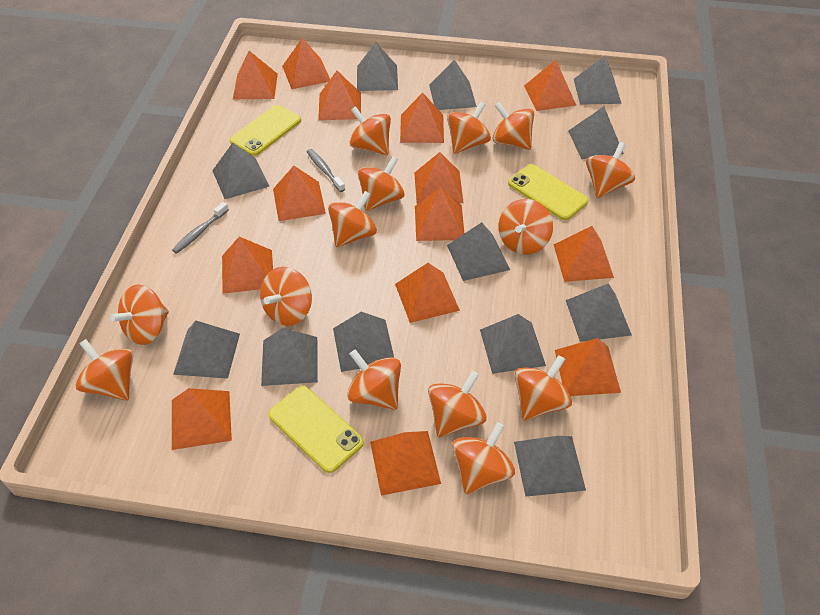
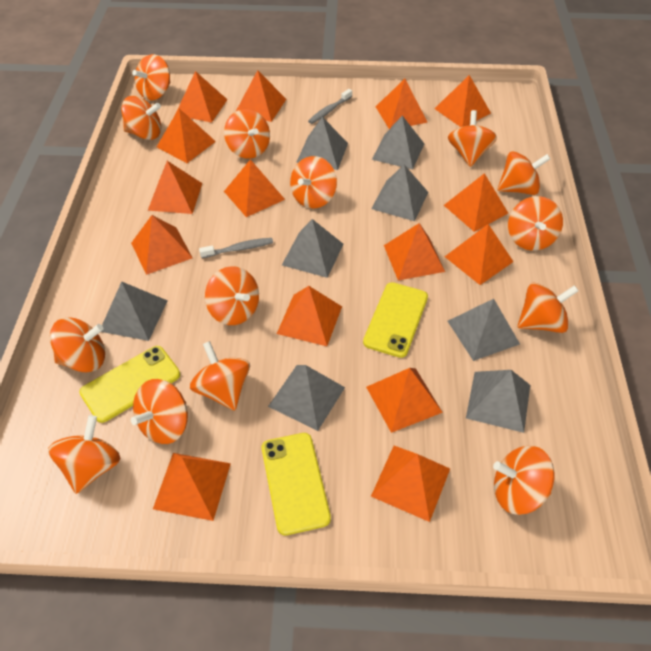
grey pyramid: 12 -> 8
orange pyramid: 14 -> 15

